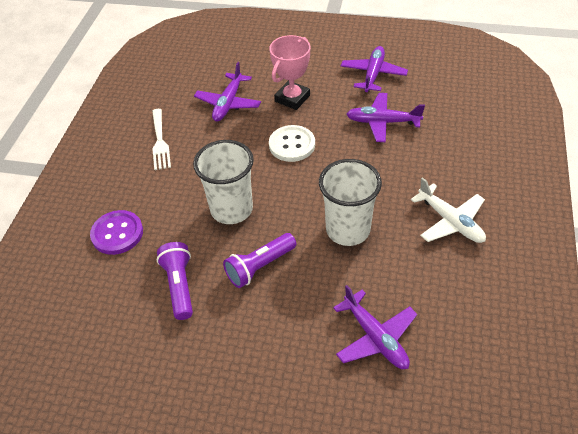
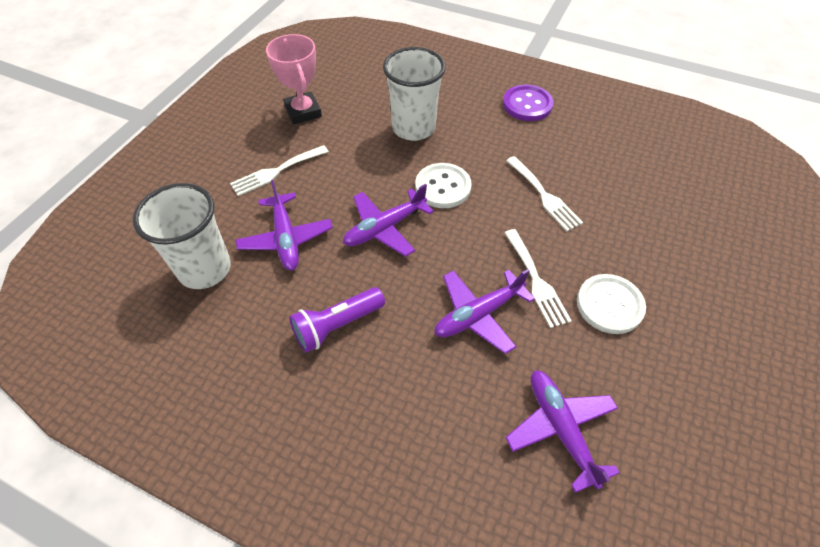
purple flashlight: 2 -> 1
white button: 1 -> 2
white fork: 1 -> 3
white plane: 1 -> 0

